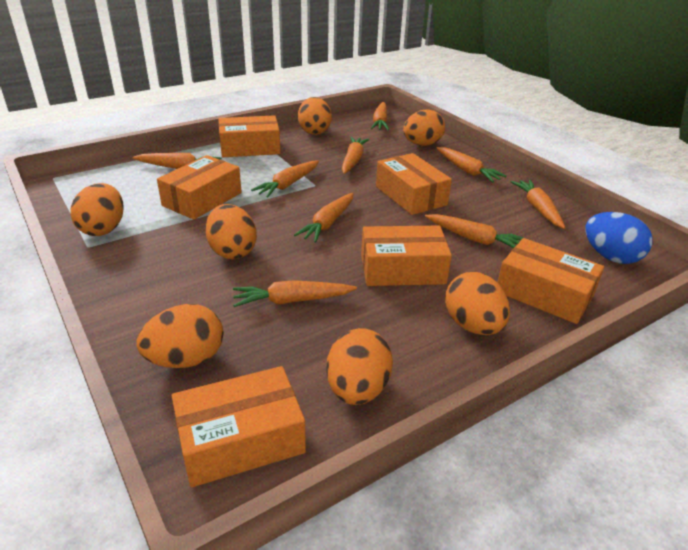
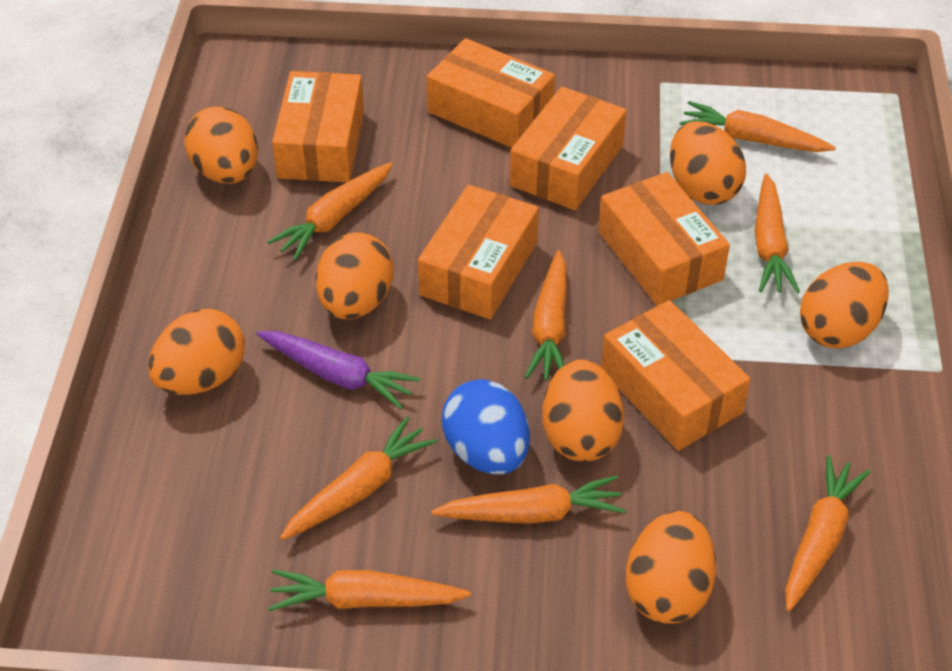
orange carrot: 9 -> 8
purple carrot: 0 -> 1

